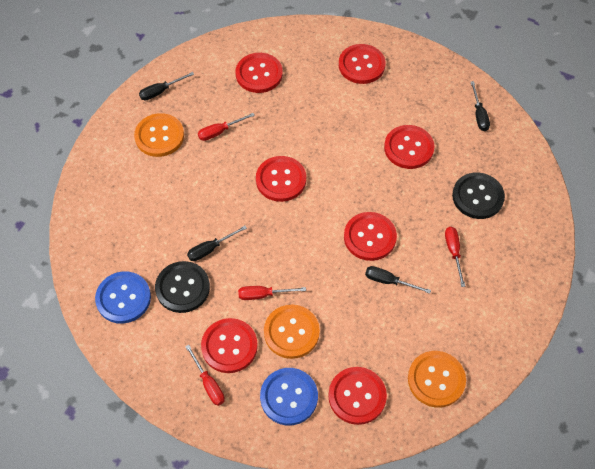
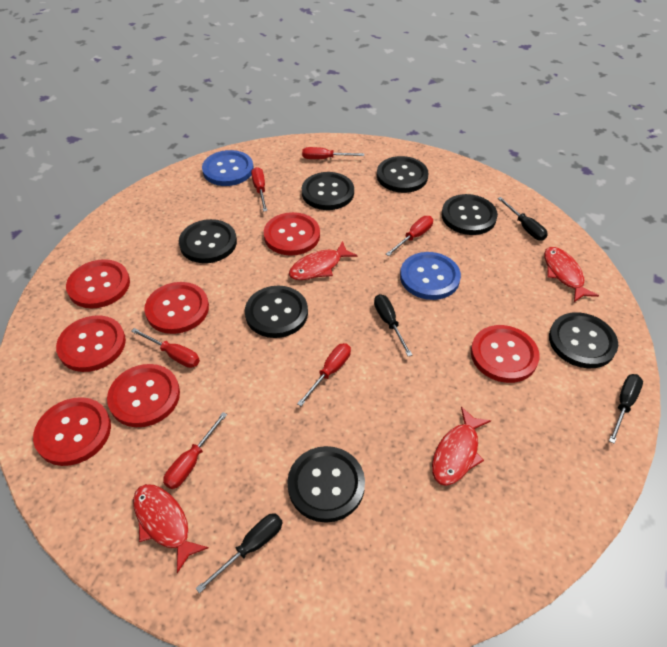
black button: 2 -> 7
orange button: 3 -> 0
red fish: 0 -> 4
red screwdriver: 4 -> 6

